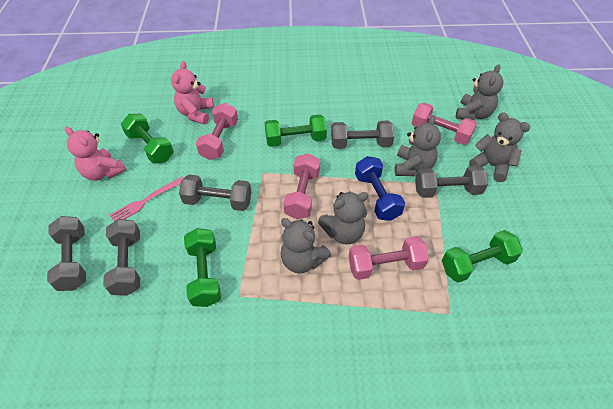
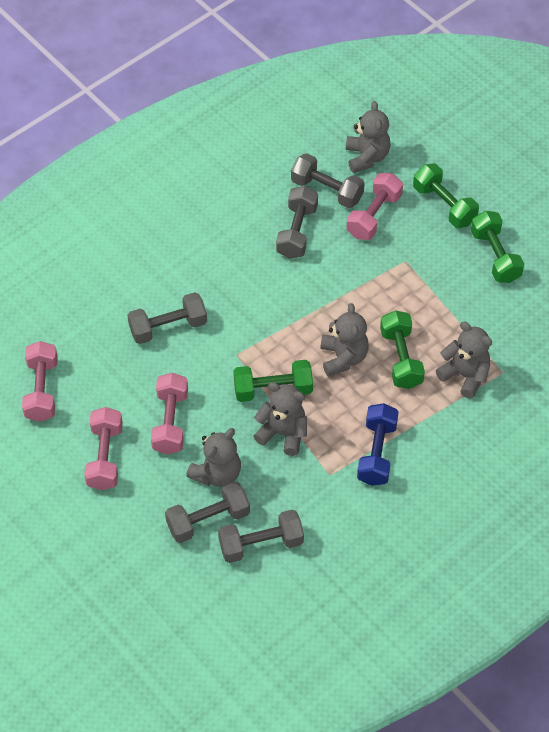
pink fork: 1 -> 0
pink teddy bear: 2 -> 0

